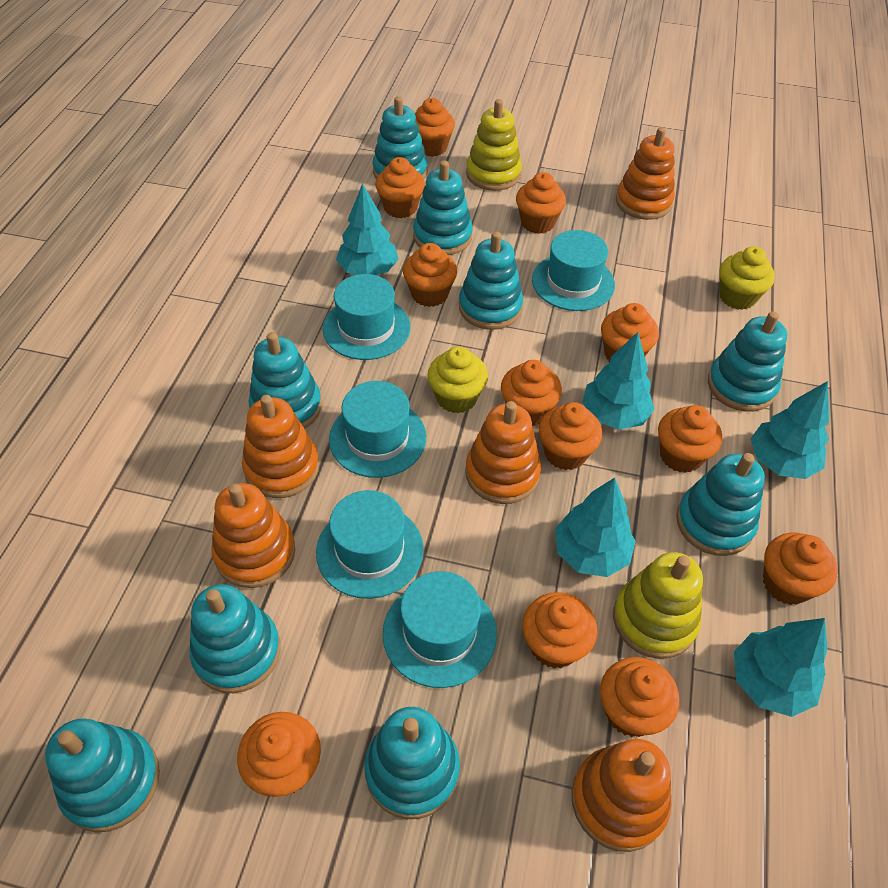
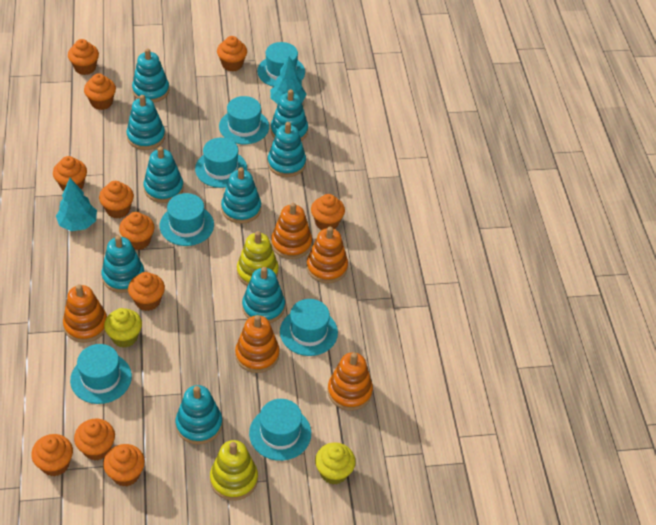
orange cupcake: 12 -> 11
turquoise hat: 5 -> 7
turquoise tree: 5 -> 2

